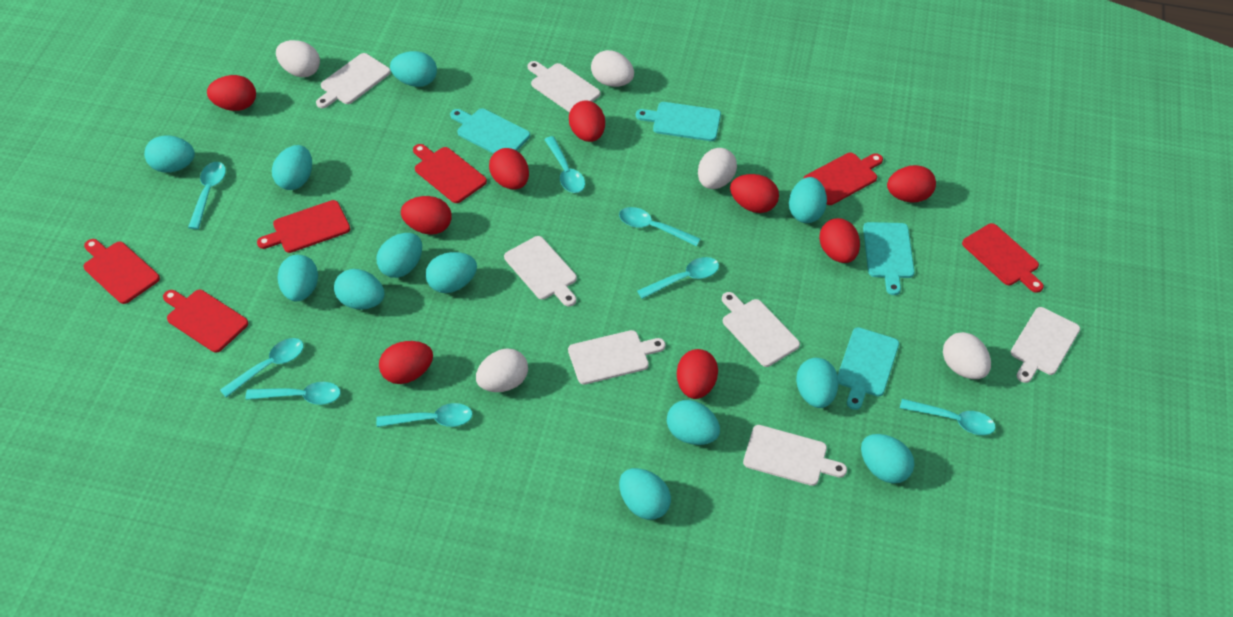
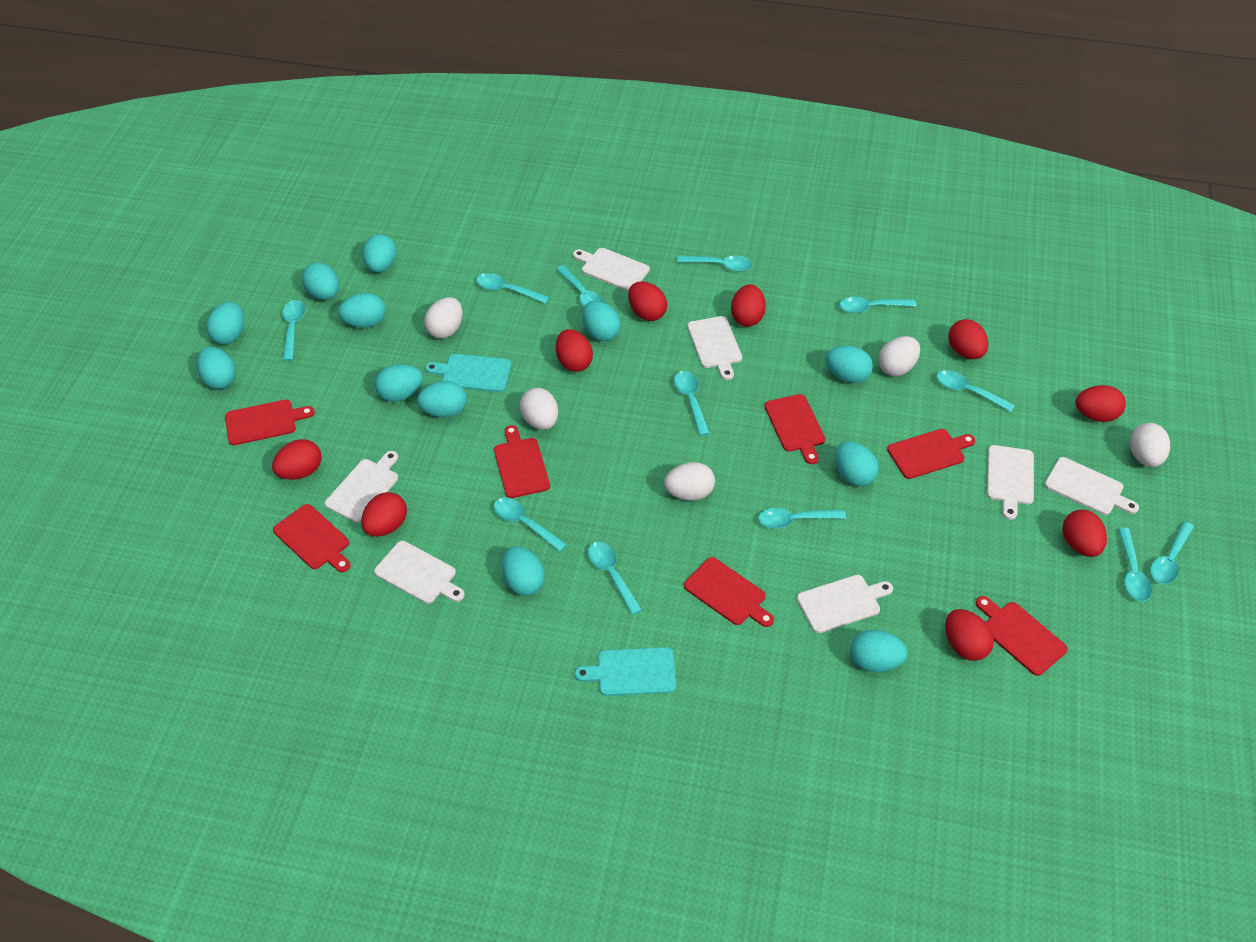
red cutting board: 6 -> 7
turquoise cutting board: 4 -> 2
turquoise spoon: 8 -> 12

